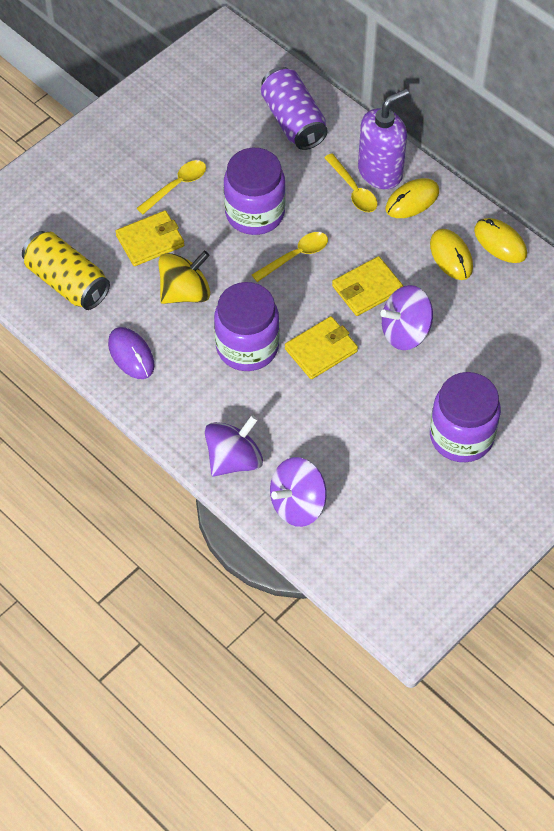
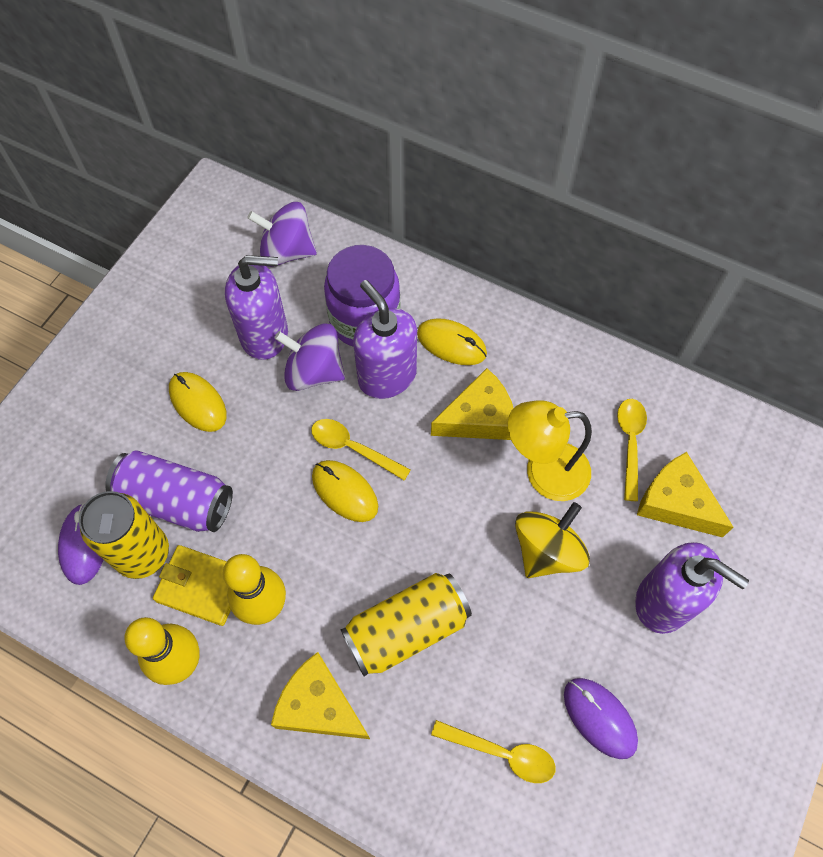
purple jar: 3 -> 1
purple mouse: 1 -> 2
purple soap dispenser: 1 -> 3
purple spinning top: 3 -> 2
yellow bowling pin: 0 -> 2
yellow can: 1 -> 2
yellow cheese: 0 -> 3
yellow lamp: 0 -> 1
yellow wallet: 3 -> 1

